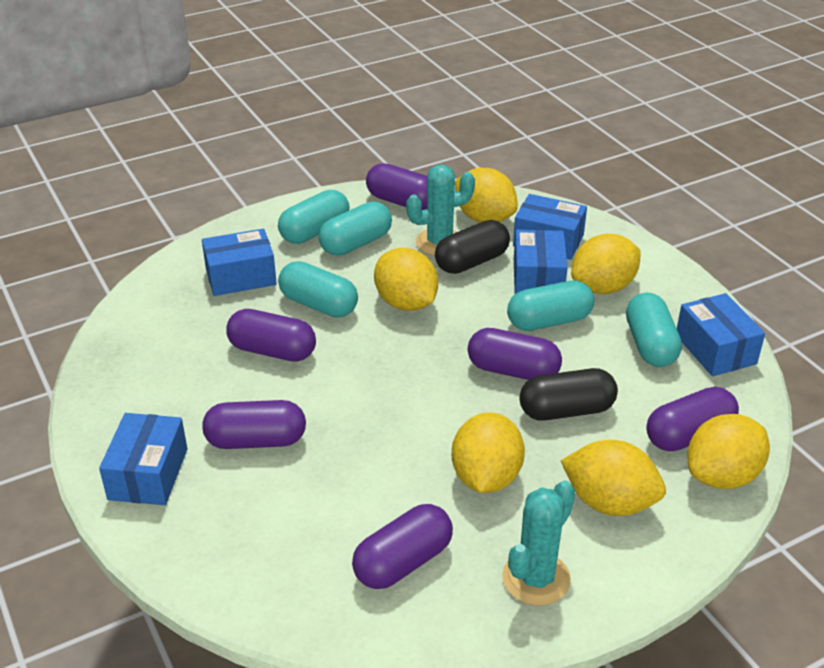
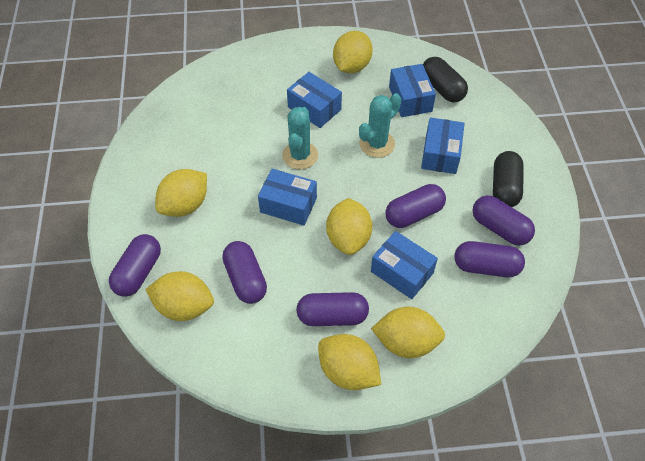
turquoise capsule: 5 -> 0

